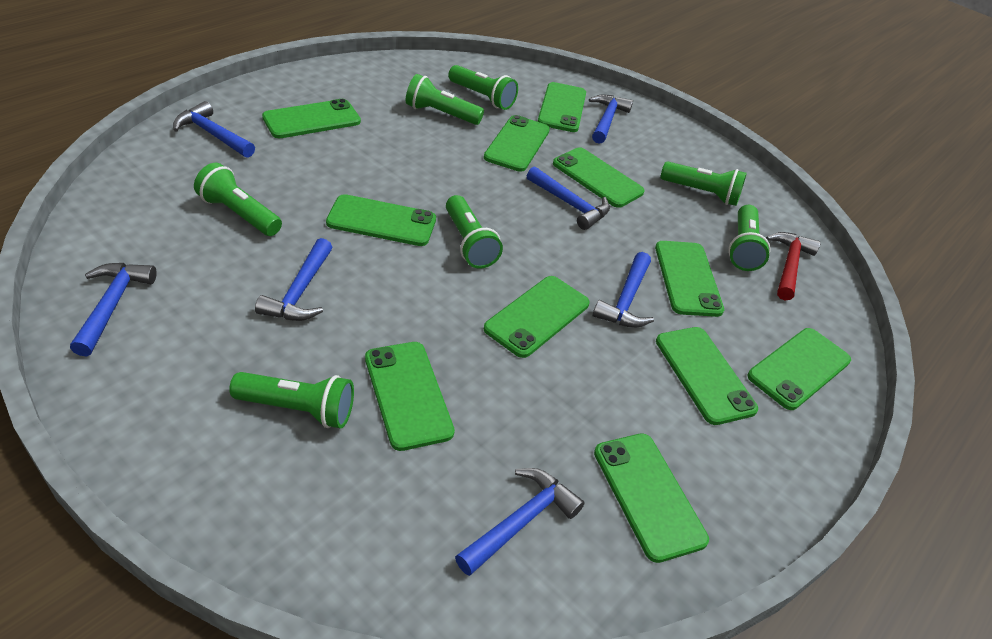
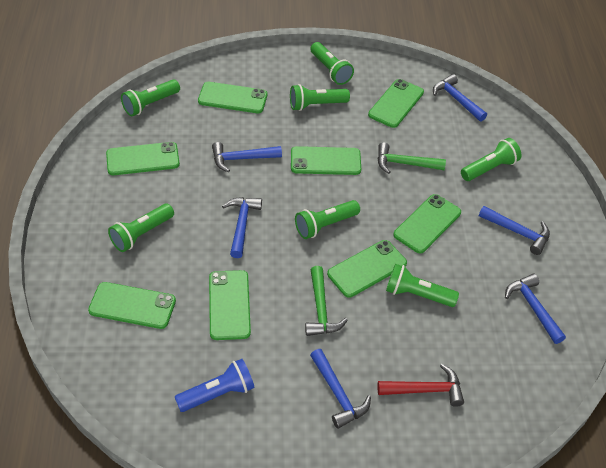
blue flashlight: 0 -> 1
blue hammer: 7 -> 6
green hammer: 0 -> 2
green phone: 11 -> 8

